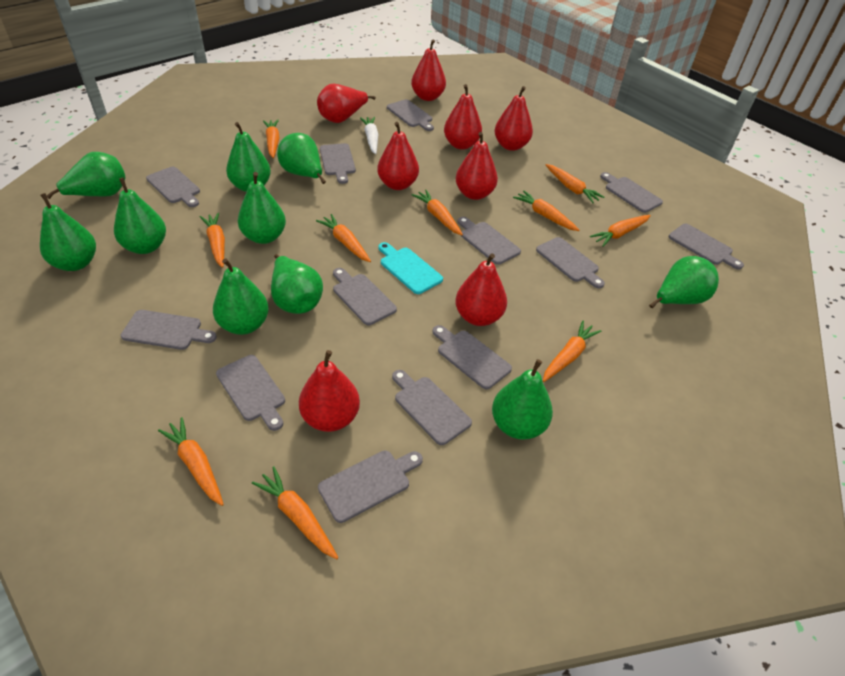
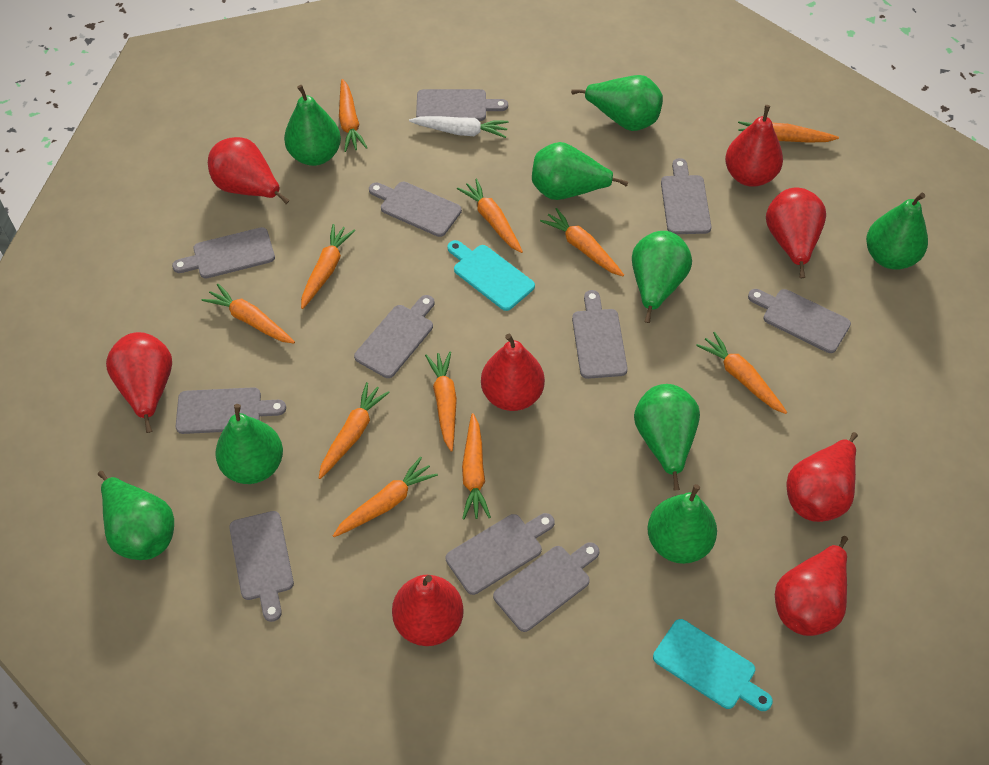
green pear: 10 -> 9
grey cutting board: 13 -> 11
orange carrot: 10 -> 11
turquoise cutting board: 1 -> 2

